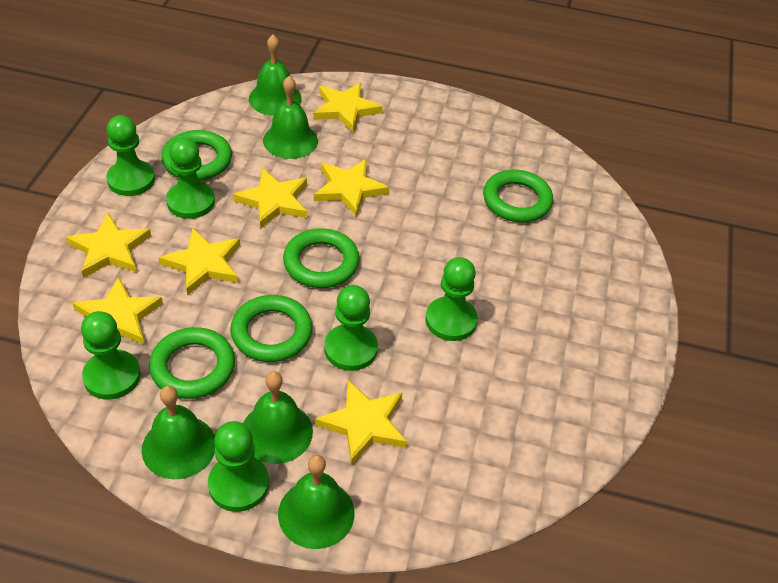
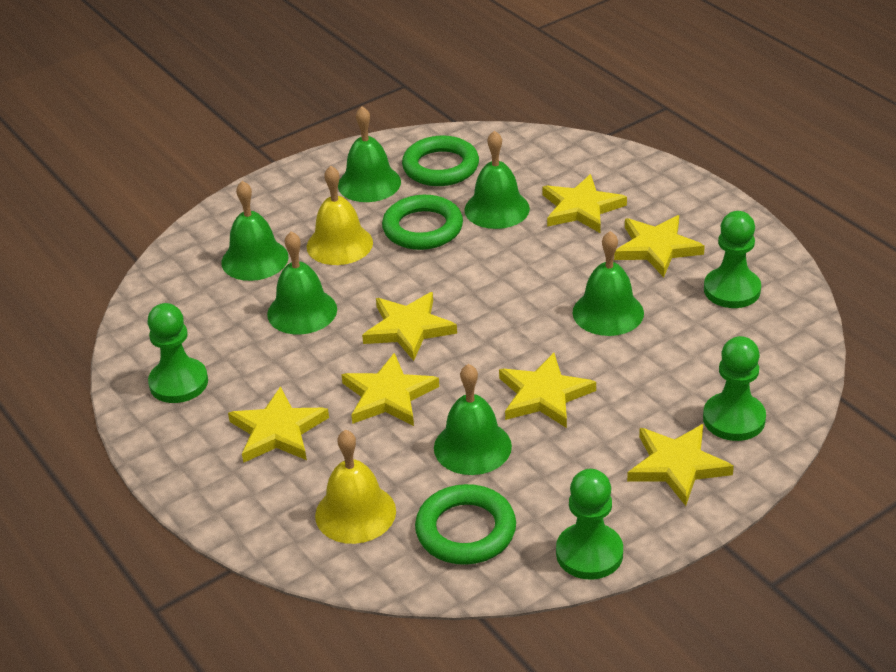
green bell: 5 -> 6
green pawn: 6 -> 4
green ring: 5 -> 3
yellow bell: 0 -> 2

